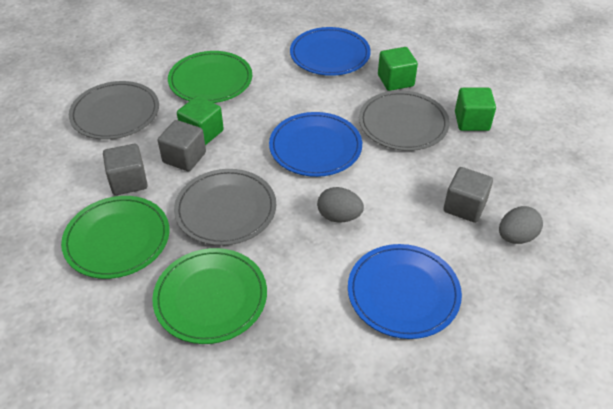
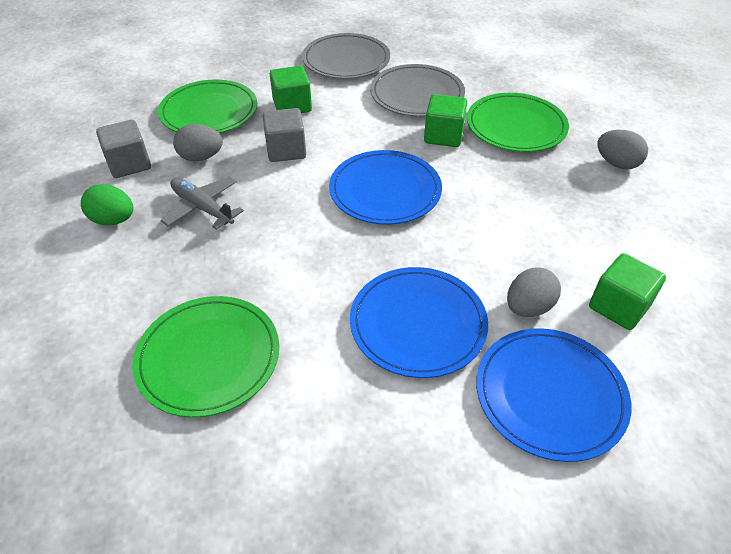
green egg: 0 -> 1
grey cube: 3 -> 2
grey egg: 2 -> 3
grey plane: 0 -> 1
grey plate: 3 -> 2

